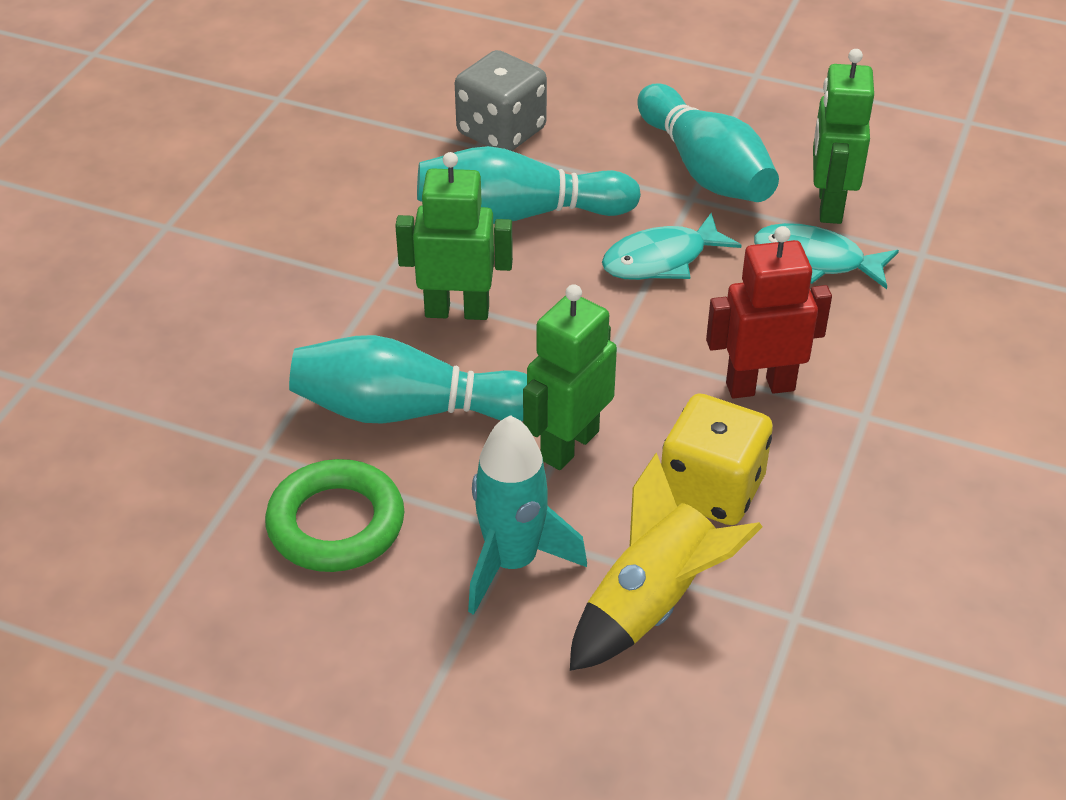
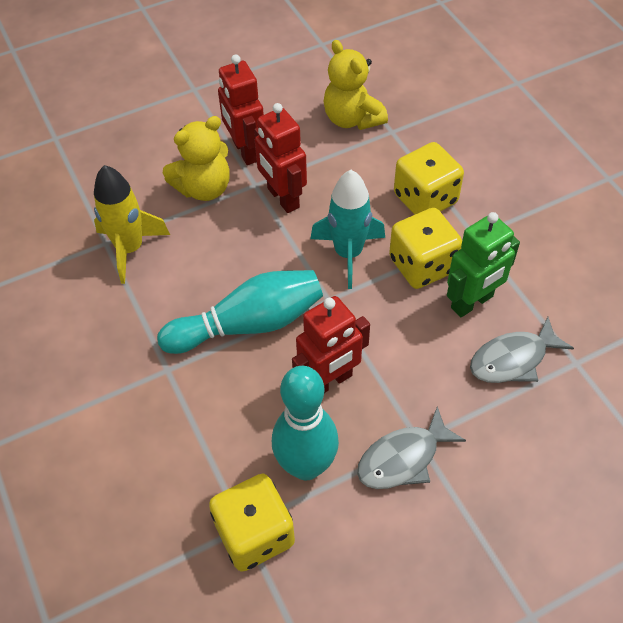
green ring: 1 -> 0
green robot: 3 -> 1
grey dice: 1 -> 0
grey fish: 0 -> 2
red robot: 1 -> 3
turquoise bowling pin: 3 -> 2
turquoise fish: 2 -> 0
yellow dice: 1 -> 3
yellow teddy bear: 0 -> 2

